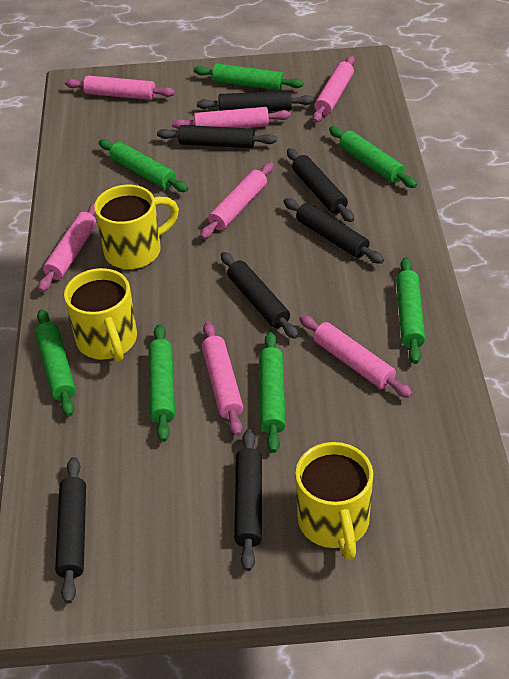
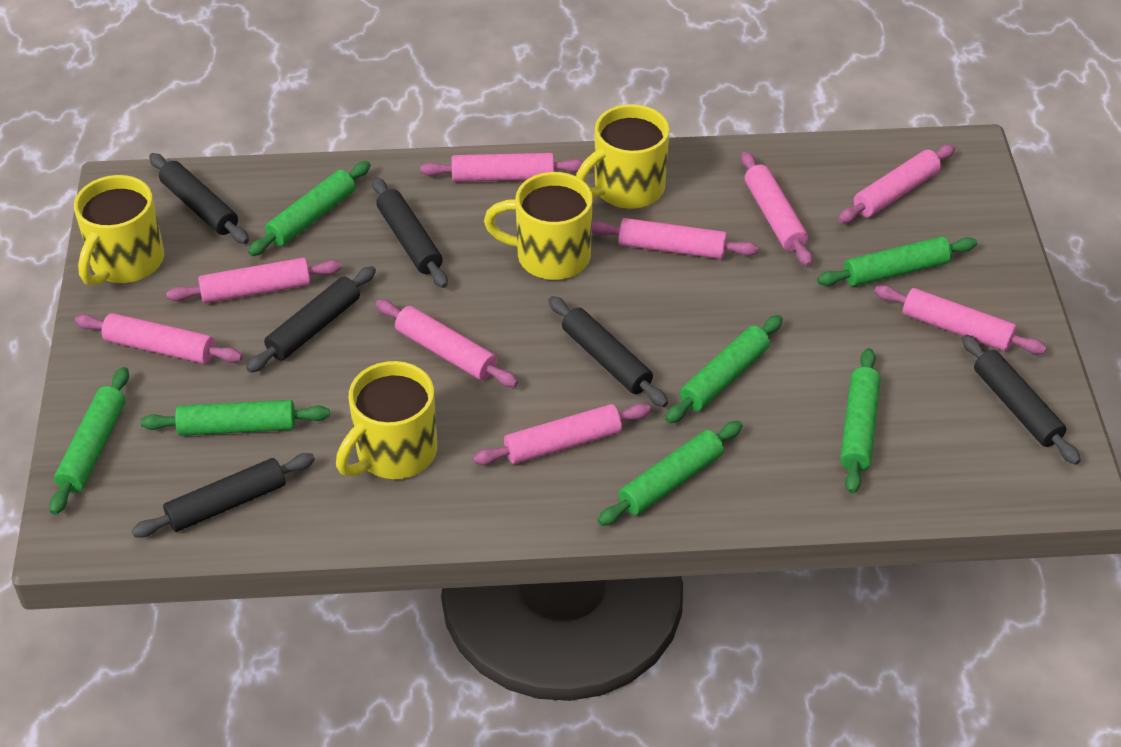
black rolling pin: 7 -> 6
pink rolling pin: 7 -> 9
yellow mug: 3 -> 4

